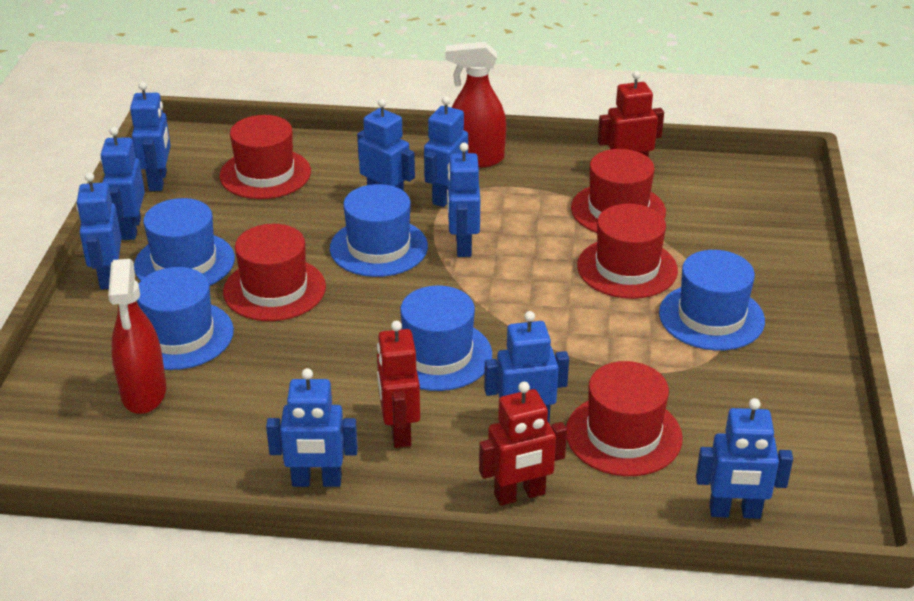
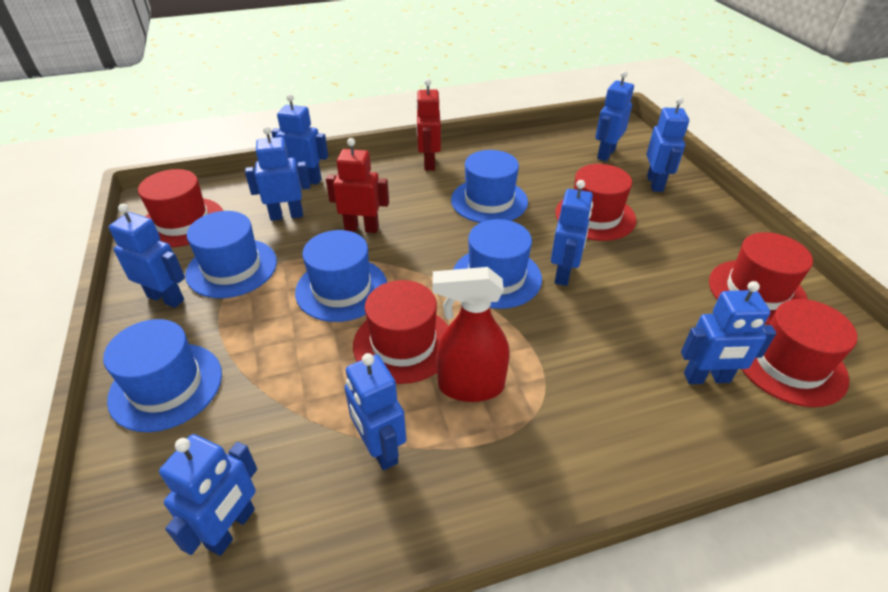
red robot: 3 -> 2
red spray bottle: 2 -> 1

